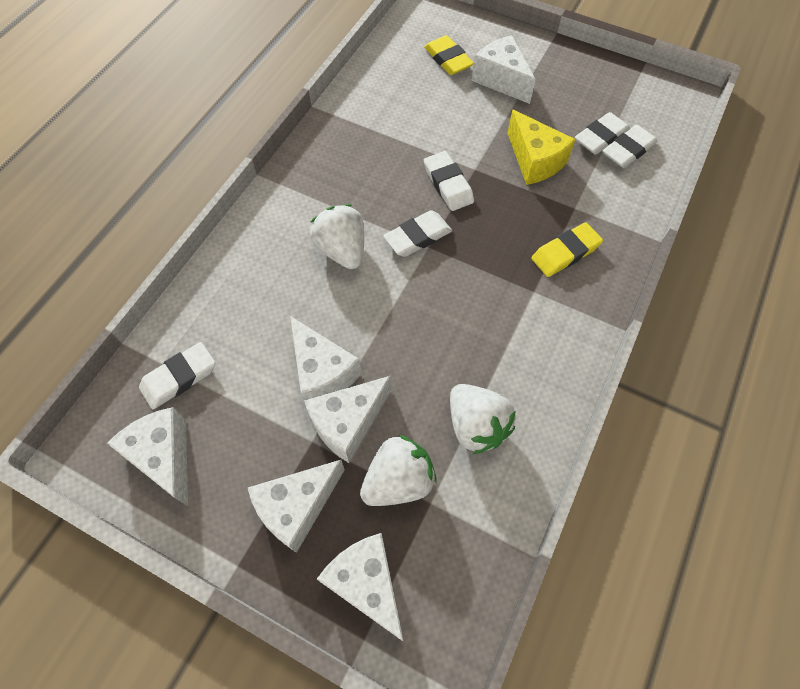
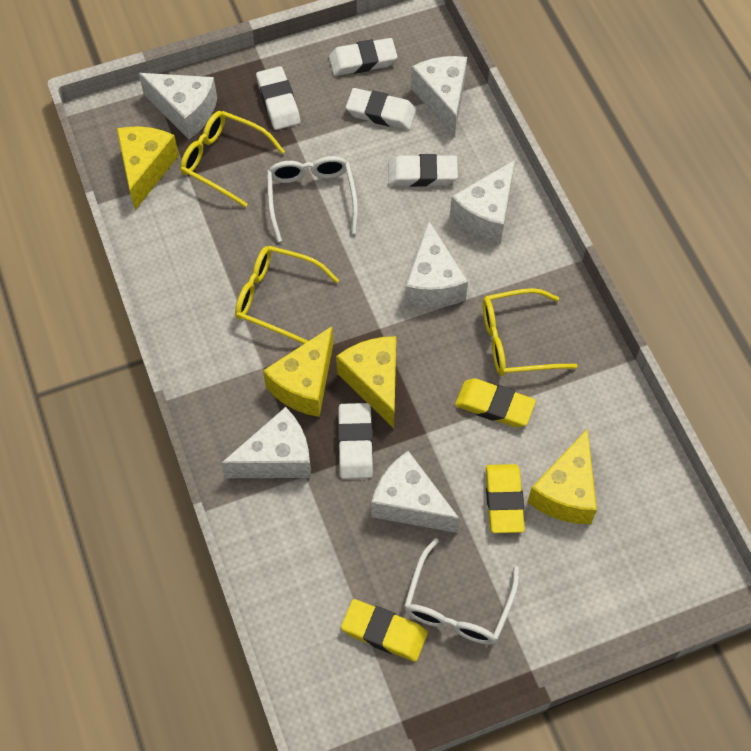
white glasses: 0 -> 2
white strawberry: 3 -> 0
yellow cheese: 1 -> 4
yellow eraser: 2 -> 3
yellow glasses: 0 -> 3

